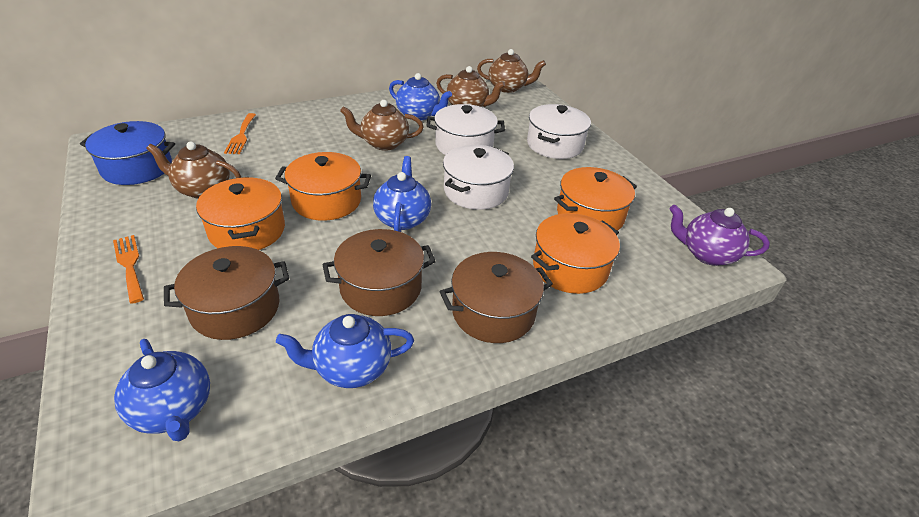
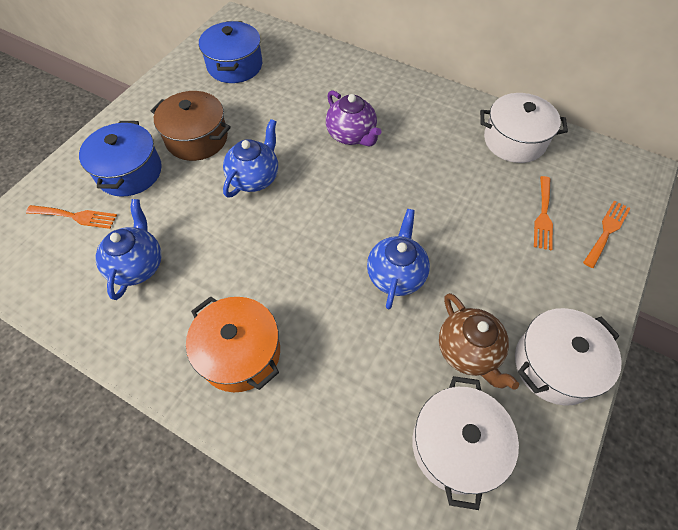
blue pot: 1 -> 2
blue teapot: 4 -> 3
brown pot: 3 -> 1
brown teapot: 4 -> 1
orange fork: 2 -> 3
orange pot: 4 -> 1

